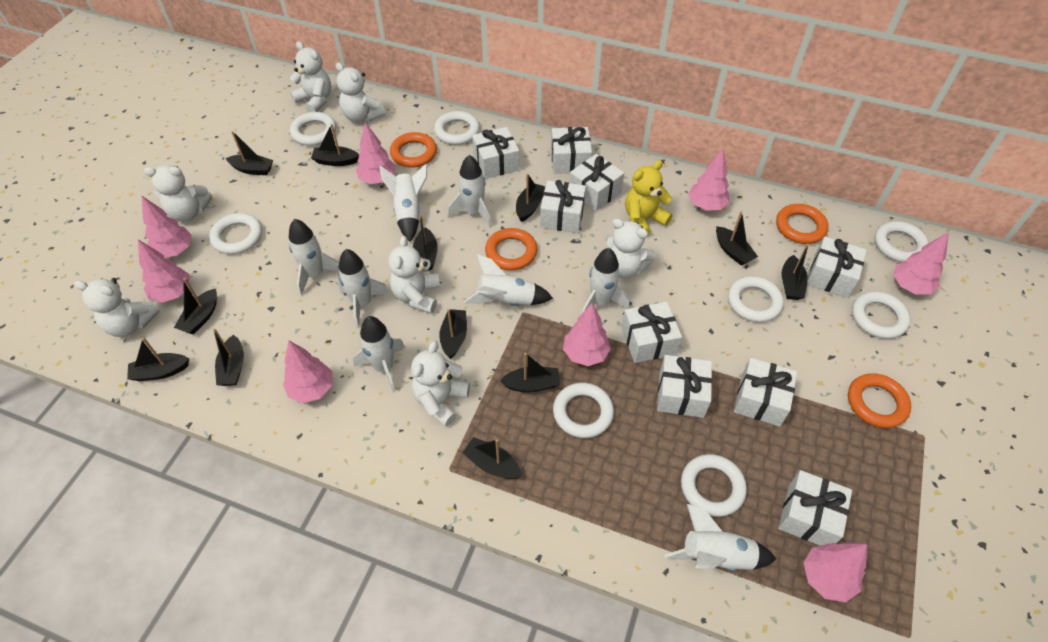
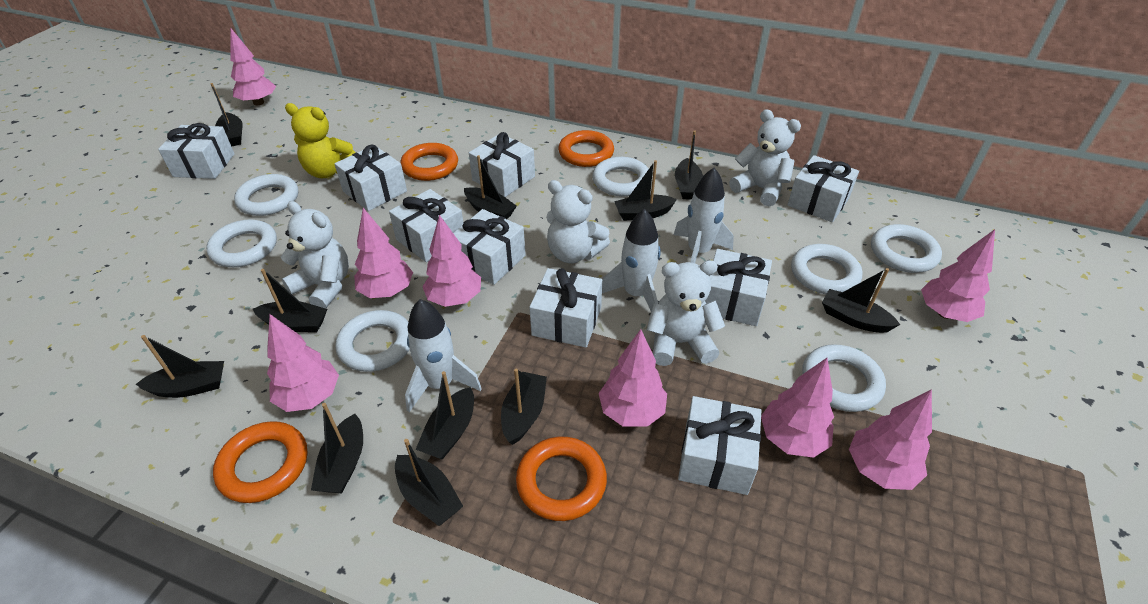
black boat: 12 -> 11
white ring: 8 -> 7
white rocket: 8 -> 3
white teddy bear: 7 -> 4

